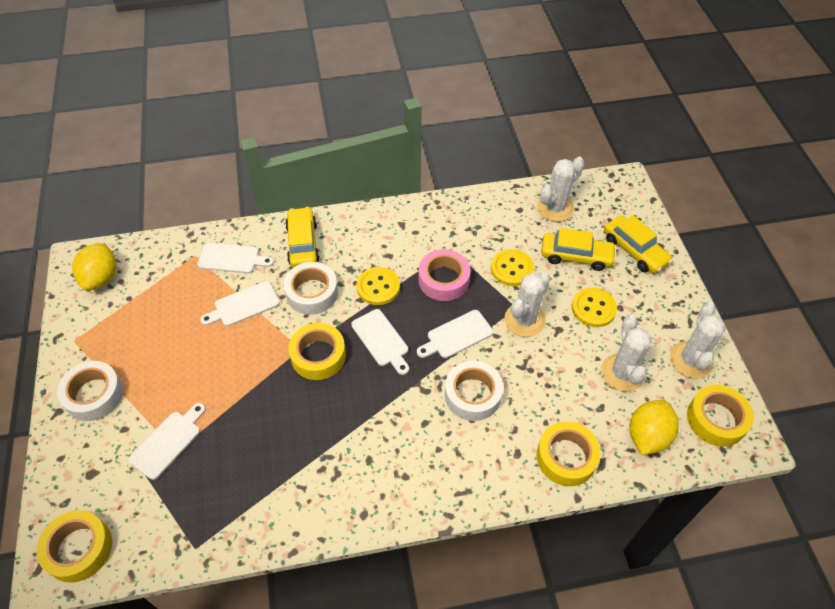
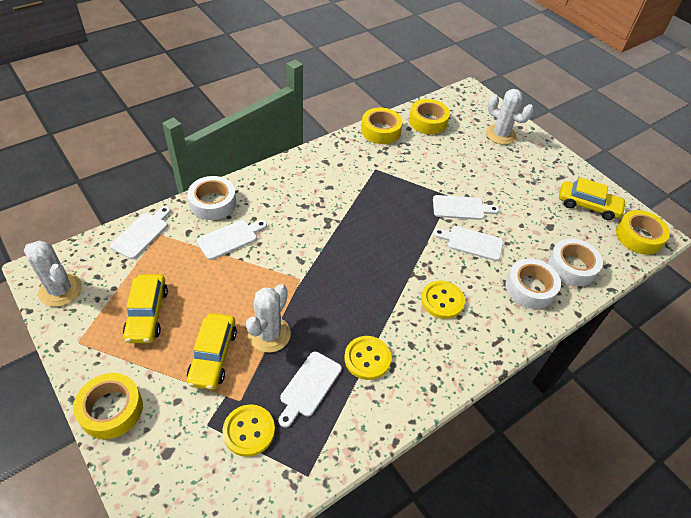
pink tape: 1 -> 0
white cactus: 4 -> 3
yellow lemon: 2 -> 0

